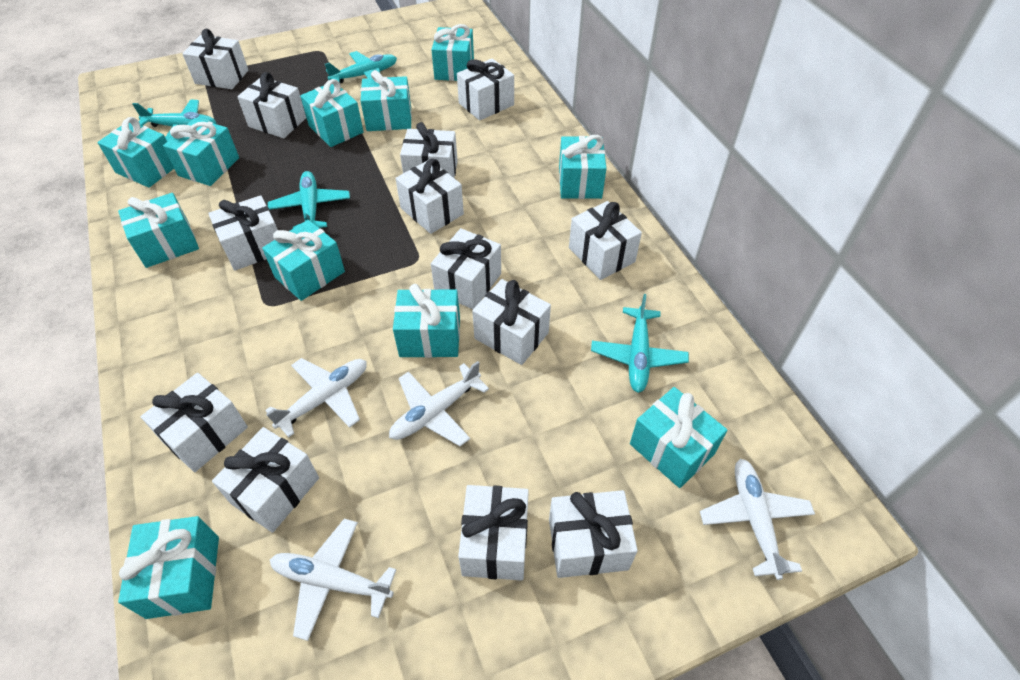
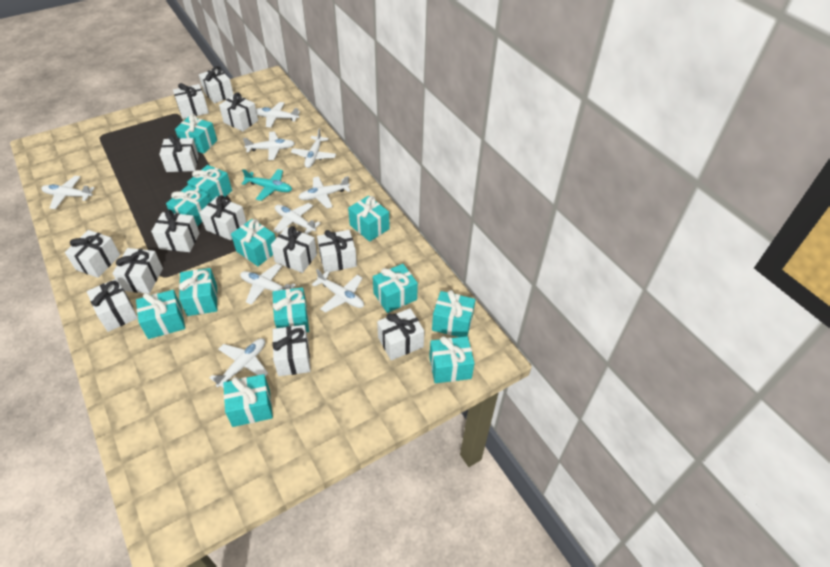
turquoise gift: 11 -> 12
turquoise plane: 4 -> 1
white plane: 4 -> 9

